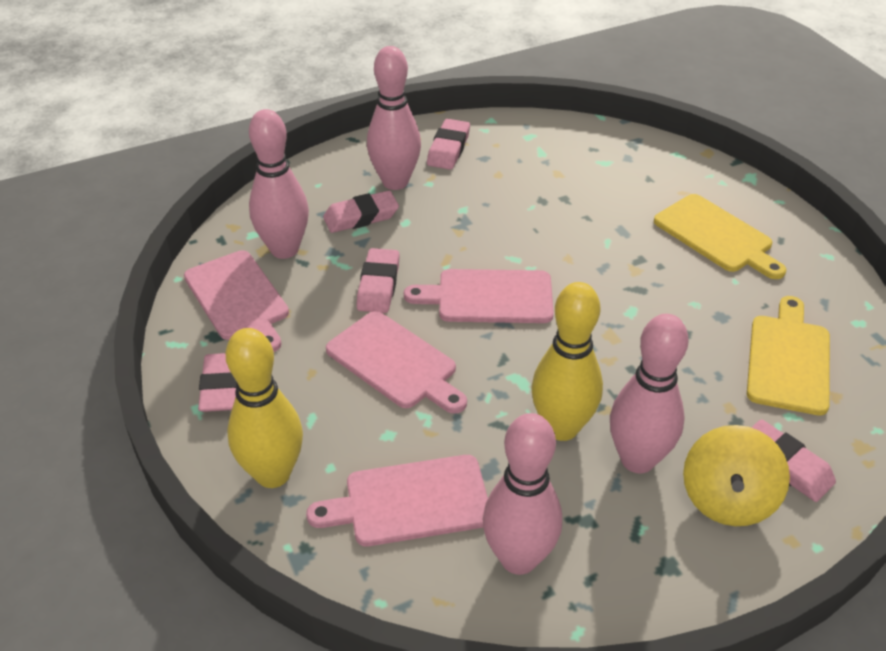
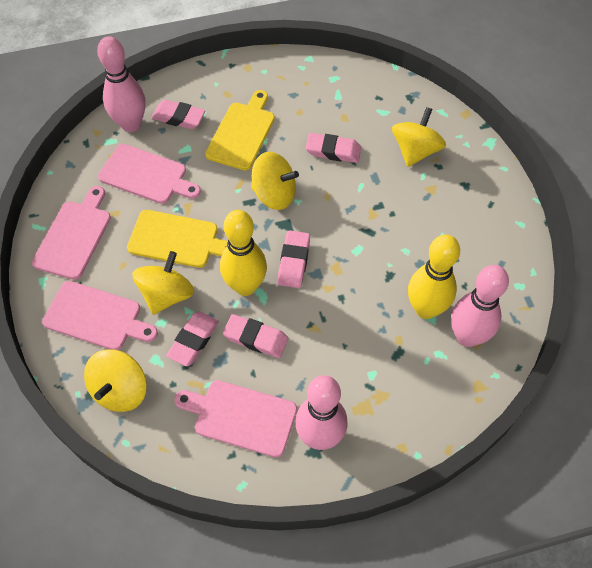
pink bowling pin: 4 -> 3
yellow spinning top: 1 -> 4

